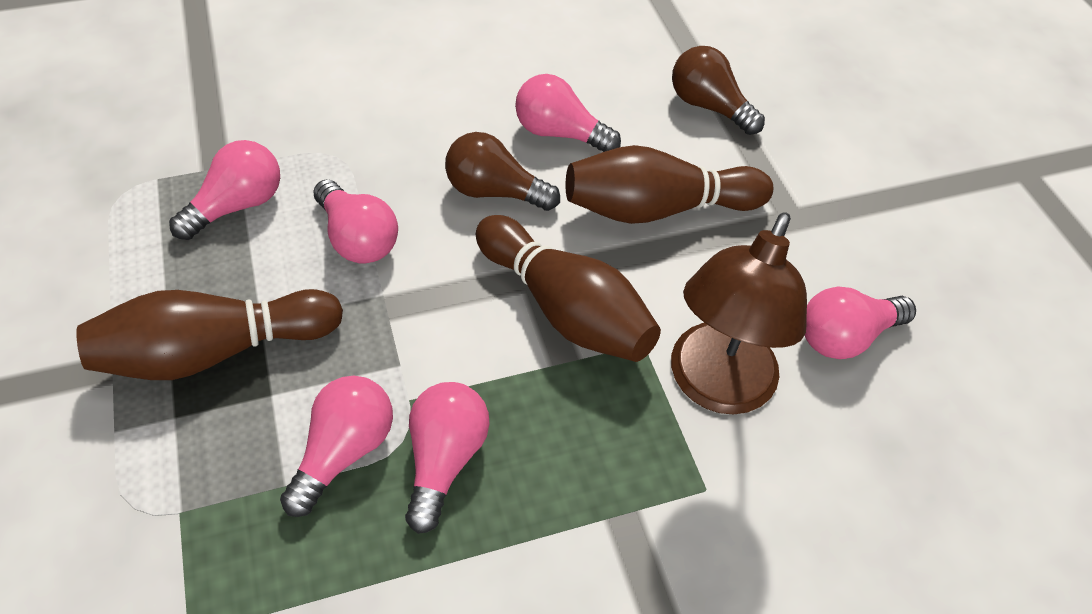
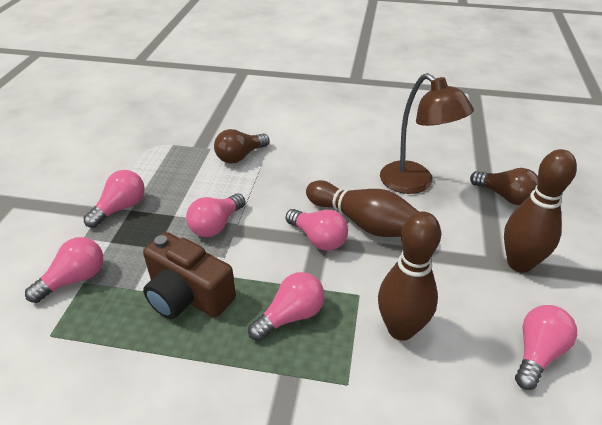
brown camera: 0 -> 1

